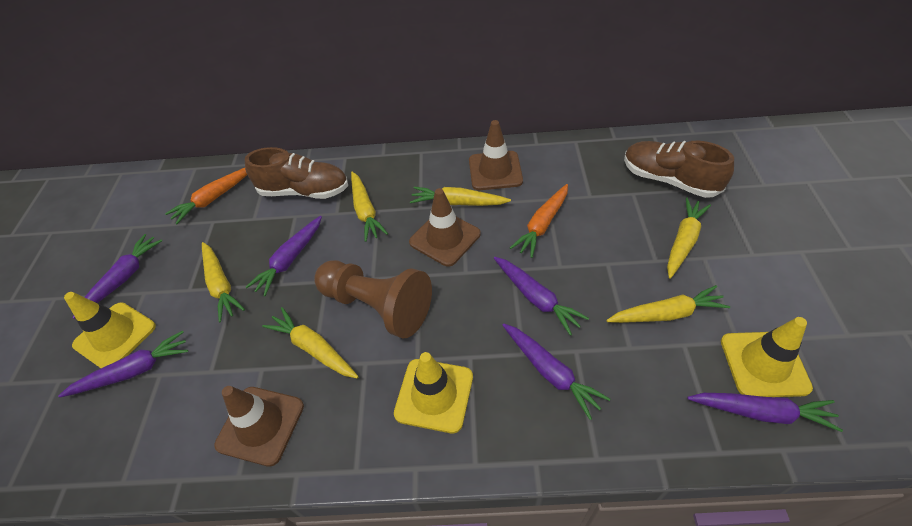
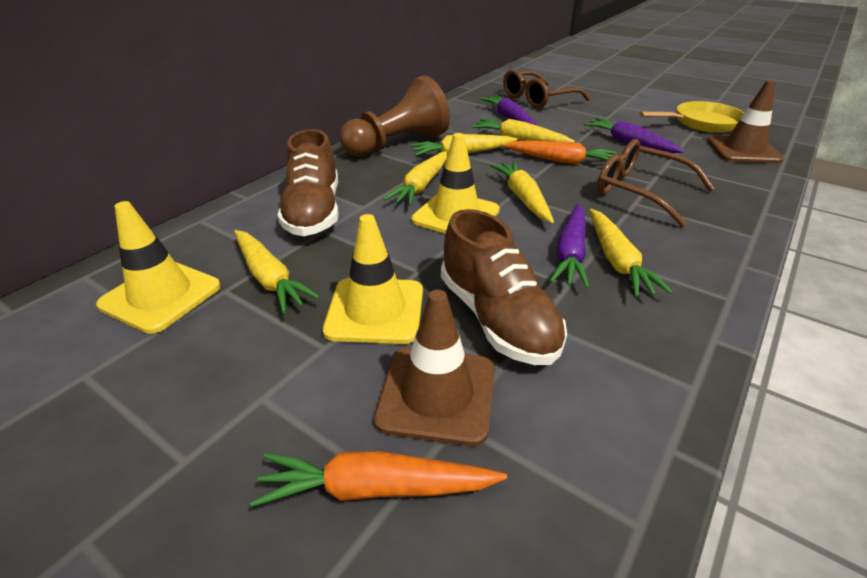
brown glasses: 0 -> 2
brown traffic cone: 3 -> 2
purple carrot: 6 -> 3
yellow pan: 0 -> 1

